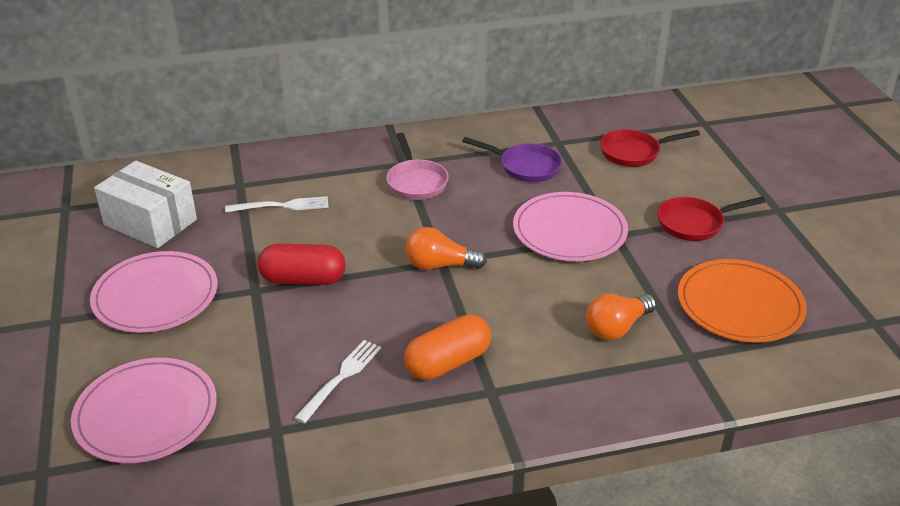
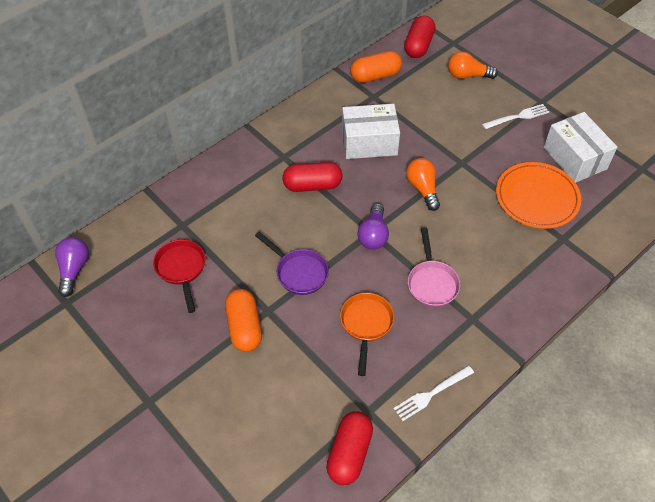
orange capsule: 1 -> 2
orange pan: 0 -> 1
pink plate: 3 -> 0
purple light bulb: 0 -> 2
red capsule: 1 -> 3
red pan: 2 -> 1
white box: 1 -> 2

